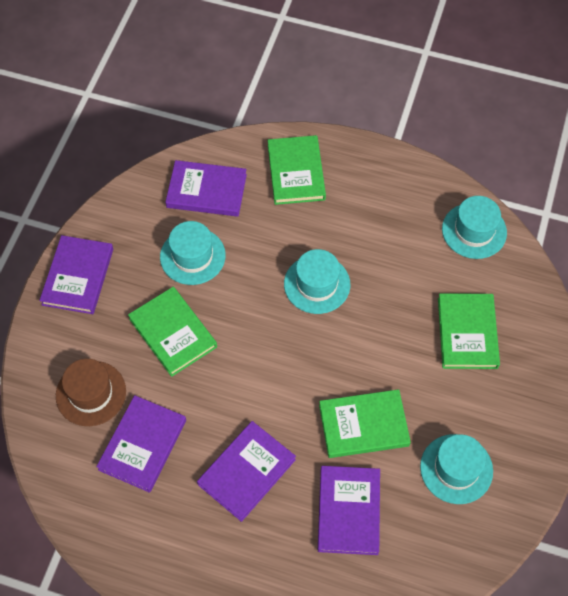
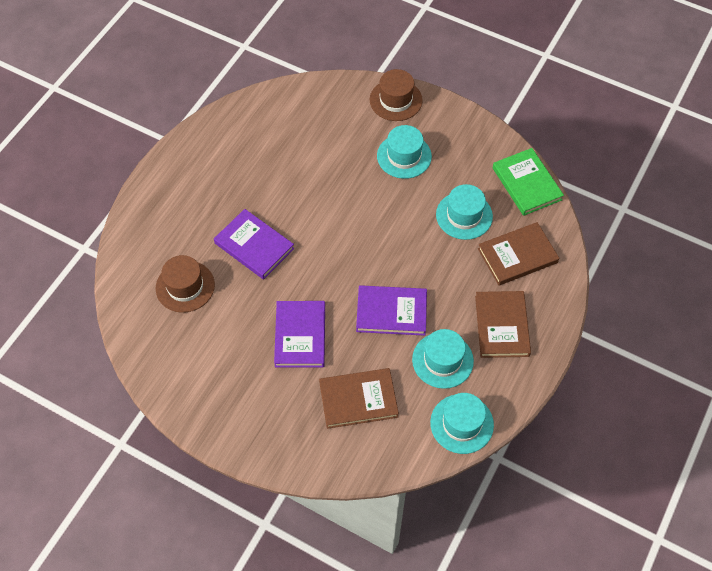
brown book: 0 -> 3
brown hat: 1 -> 2
green book: 4 -> 1
purple book: 5 -> 3

